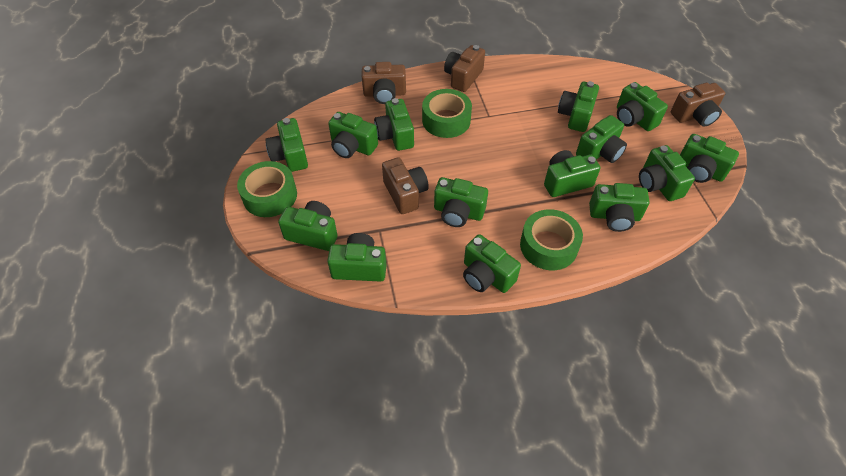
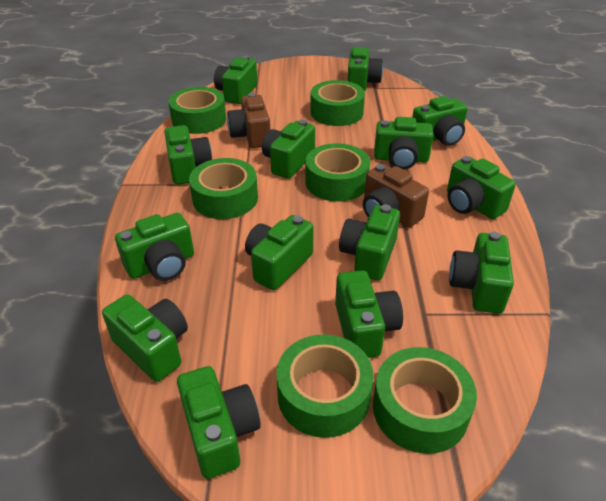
brown camera: 4 -> 2
green tape: 3 -> 6

